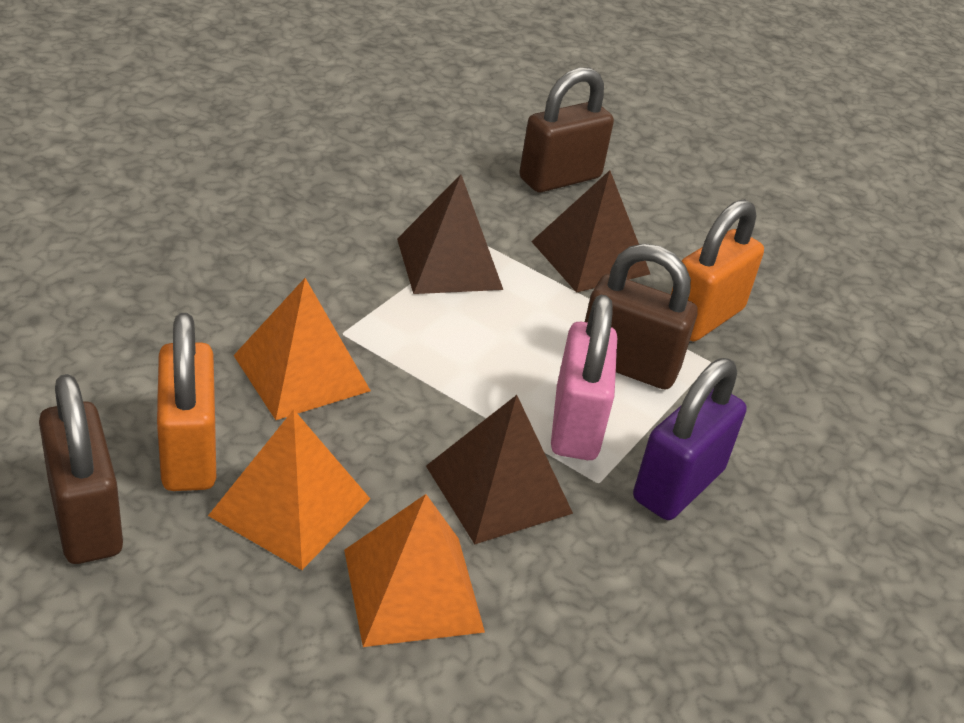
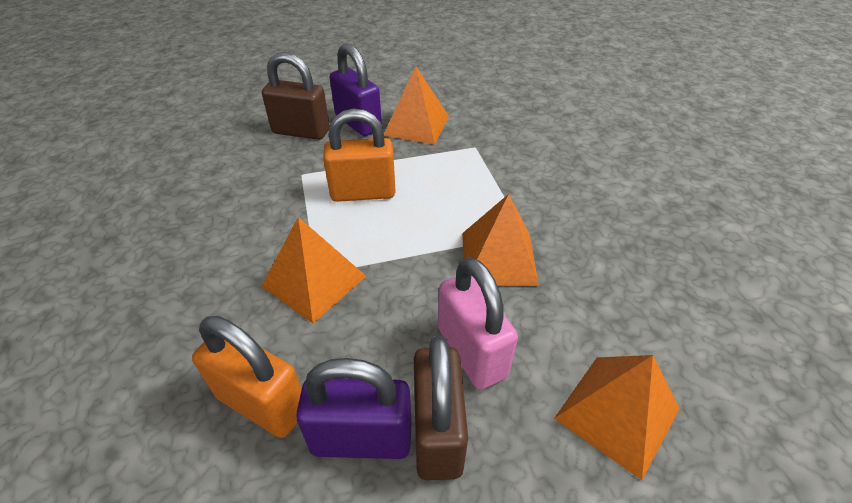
brown padlock: 3 -> 2
brown pyramid: 3 -> 0
orange pyramid: 3 -> 4
purple padlock: 1 -> 2

